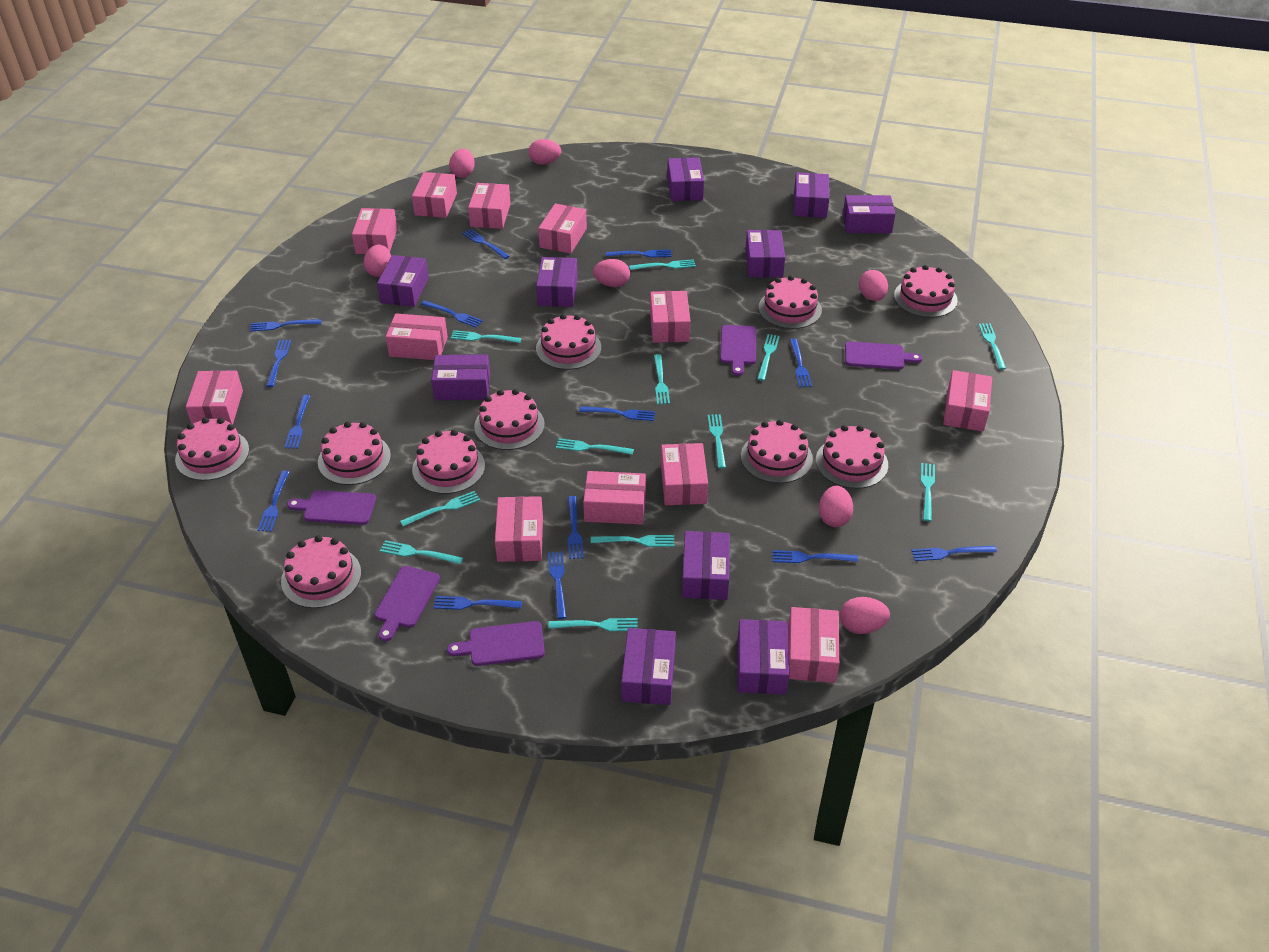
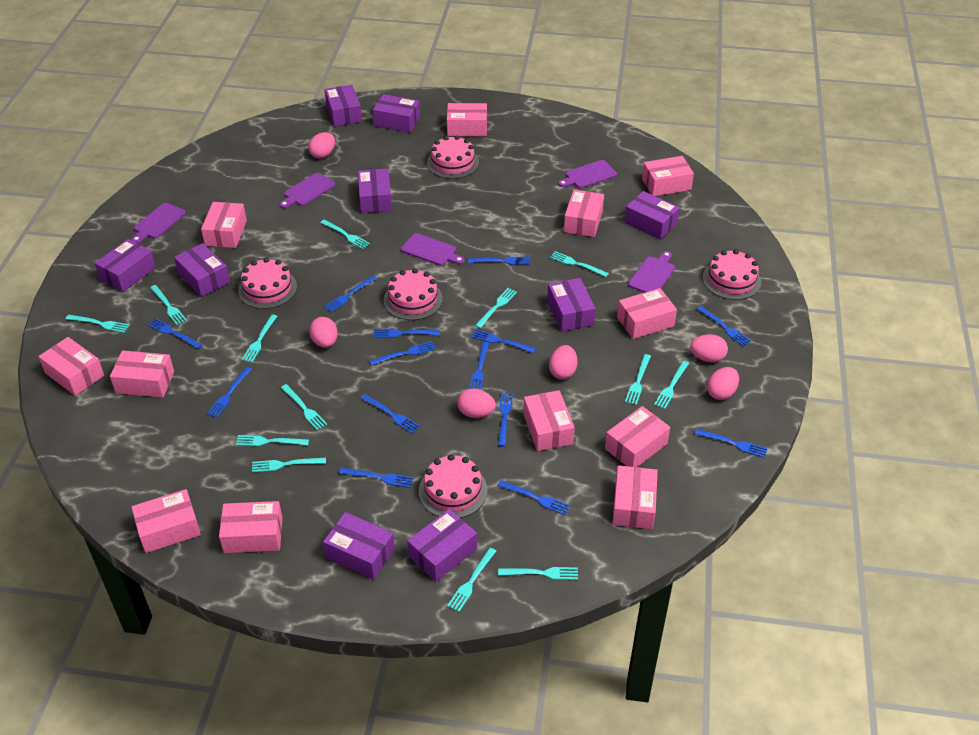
pink cake: 10 -> 5
pink egg: 7 -> 6
purple box: 10 -> 9
turquoise fork: 12 -> 13

